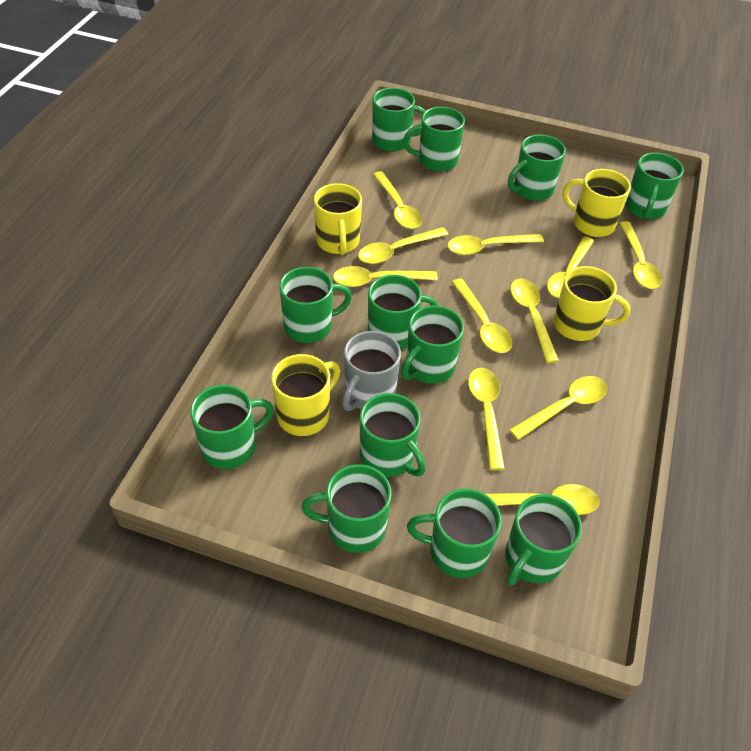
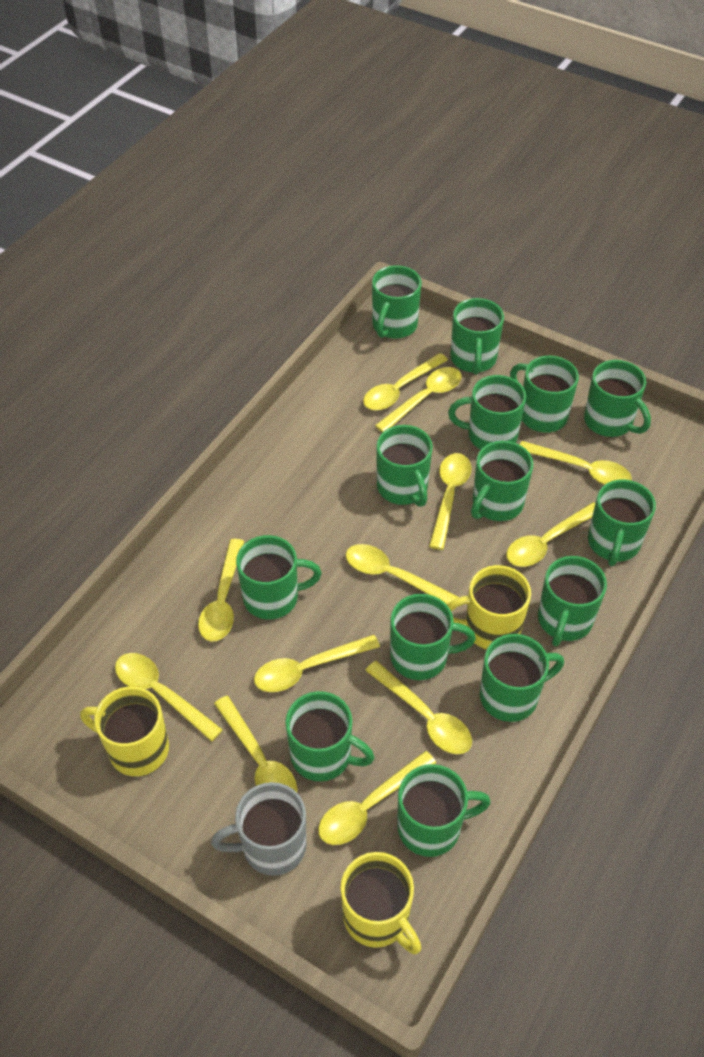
green mug: 12 -> 14
yellow mug: 4 -> 3
yellow spoon: 11 -> 12

